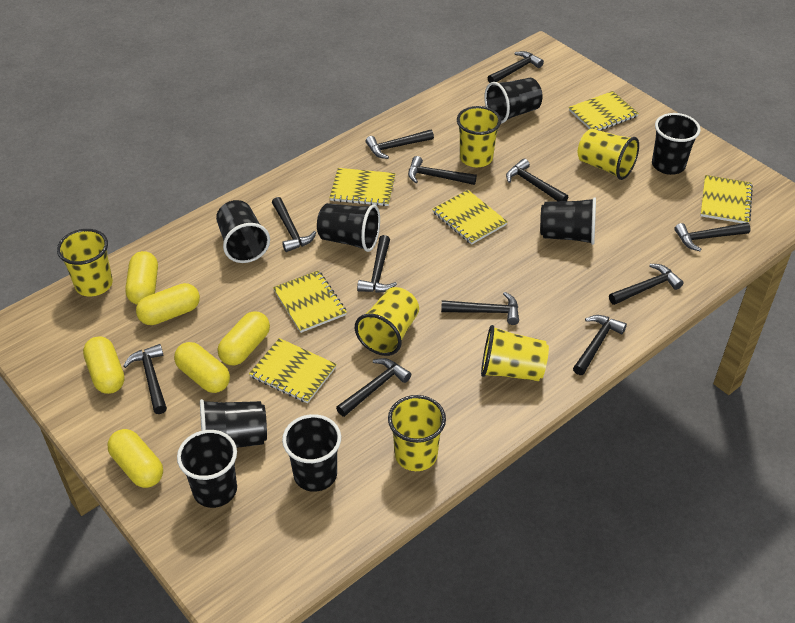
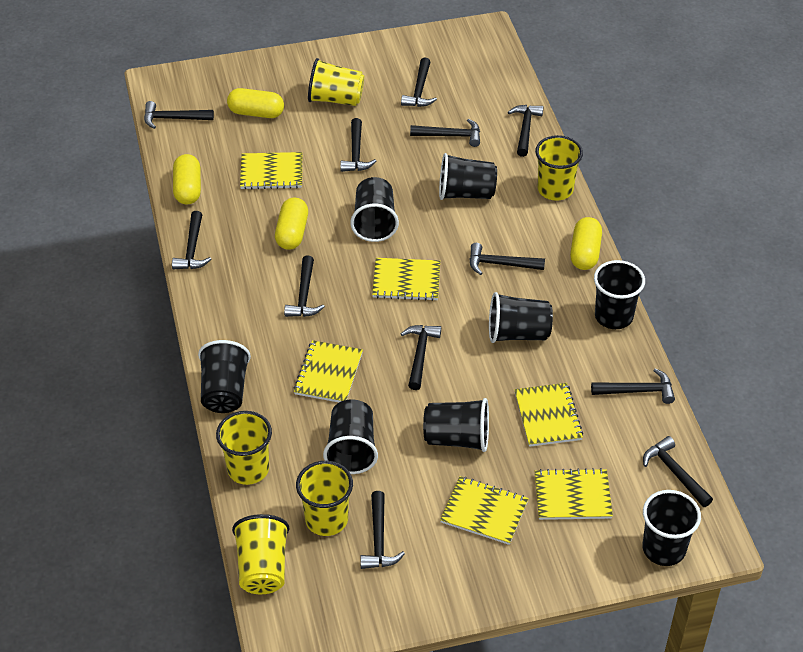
yellow capsule: 6 -> 4
yellow cup: 6 -> 5

